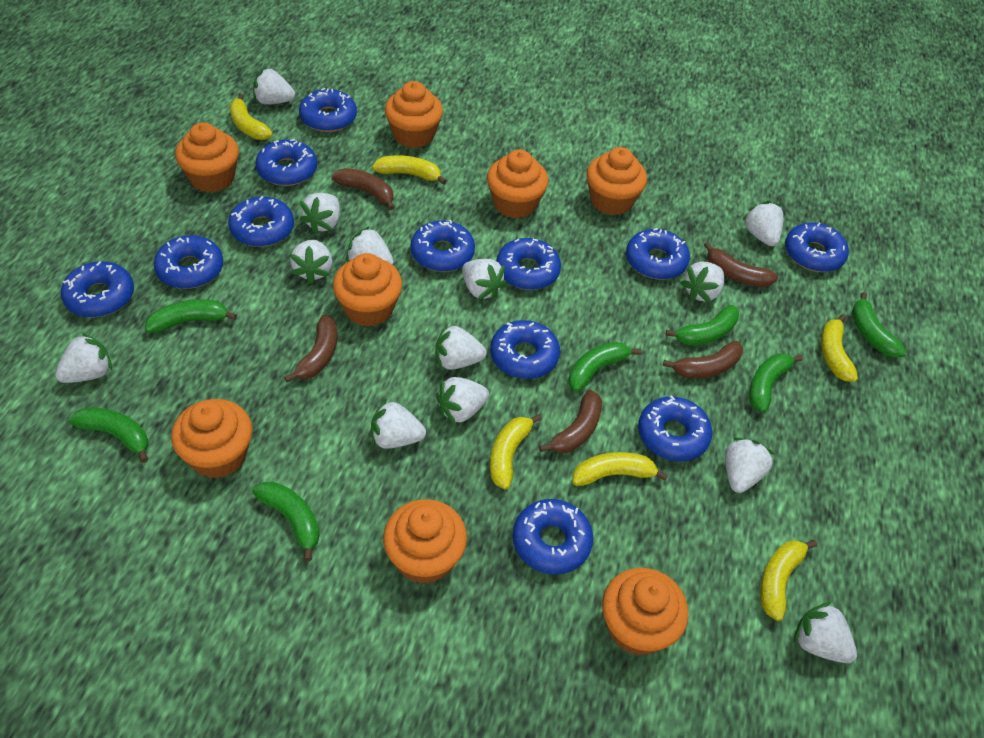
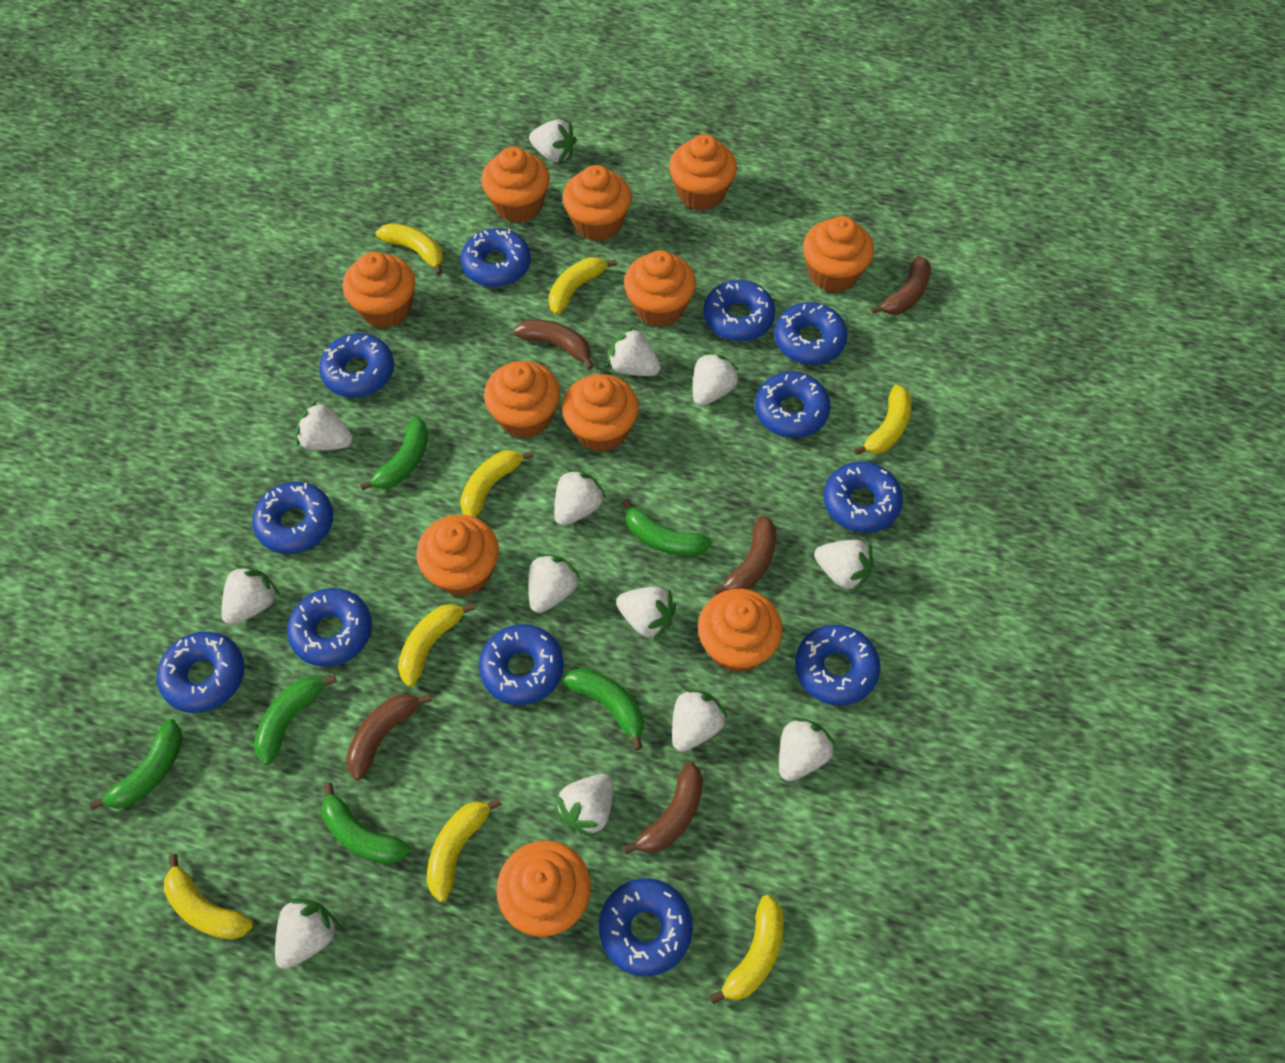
green banana: 7 -> 6
orange cupcake: 8 -> 11
yellow banana: 6 -> 8

